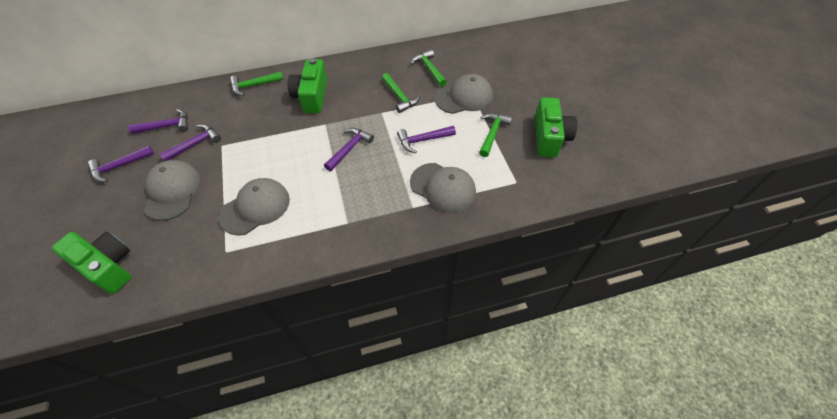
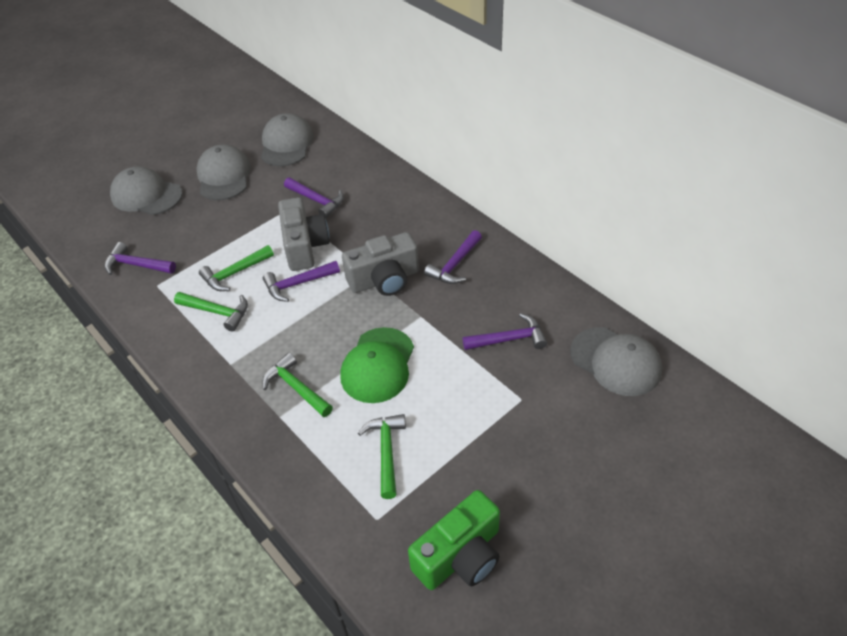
green camera: 3 -> 1
green cap: 0 -> 1
grey camera: 0 -> 2

